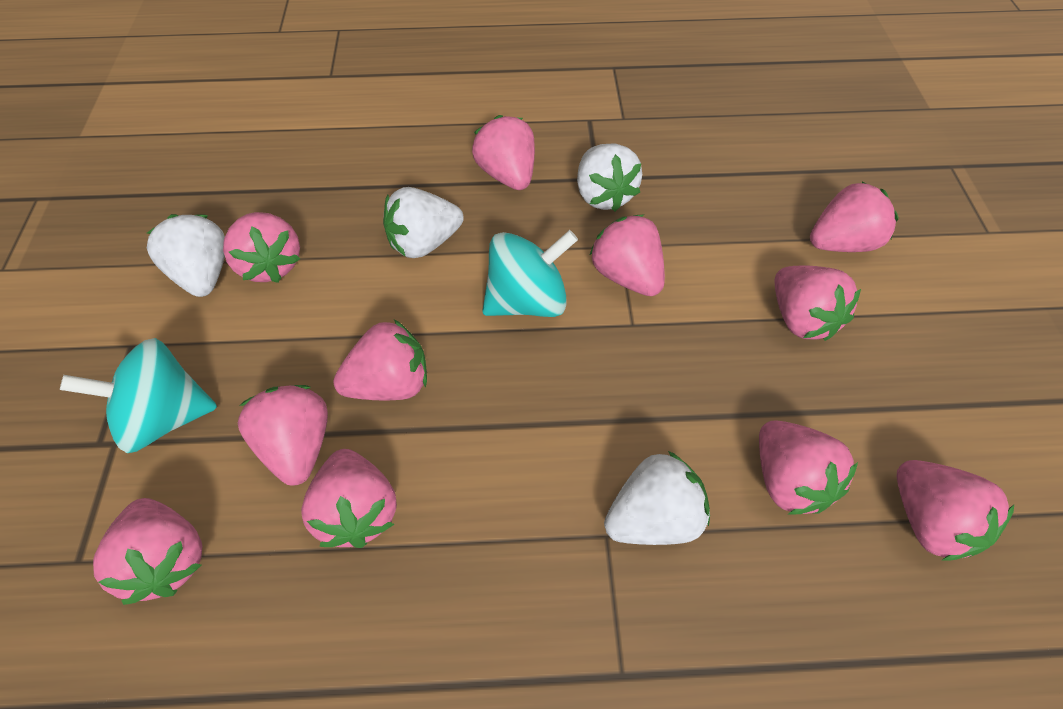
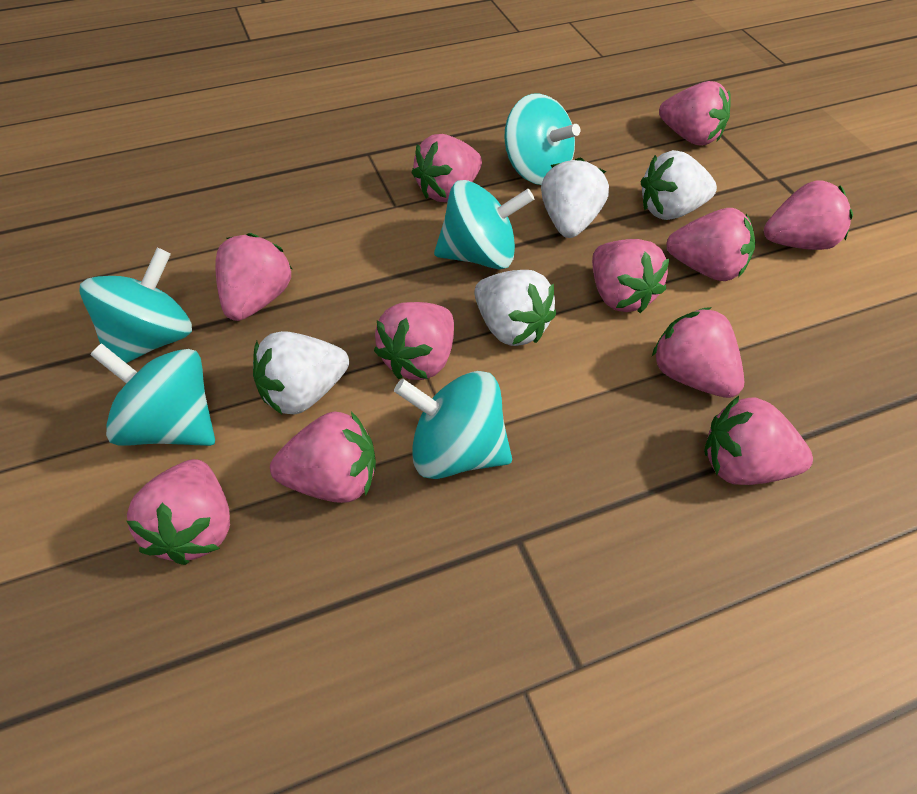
turquoise spinning top: 2 -> 5

